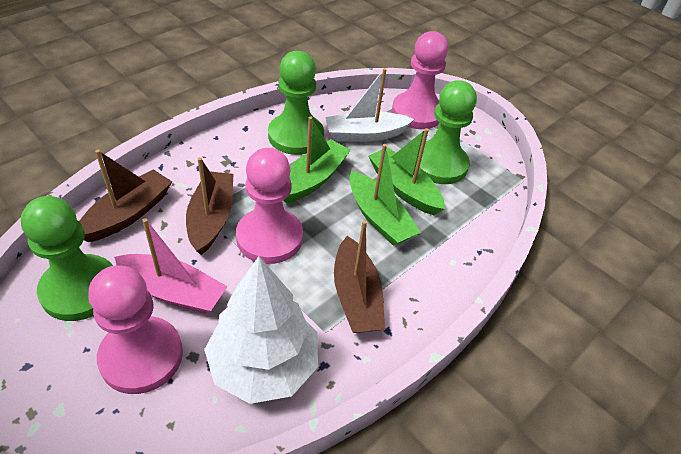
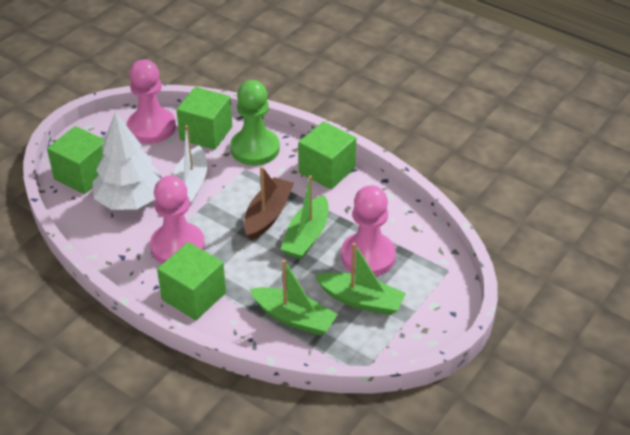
brown boat: 3 -> 1
green cube: 0 -> 4
green pawn: 3 -> 1
pink boat: 1 -> 0

